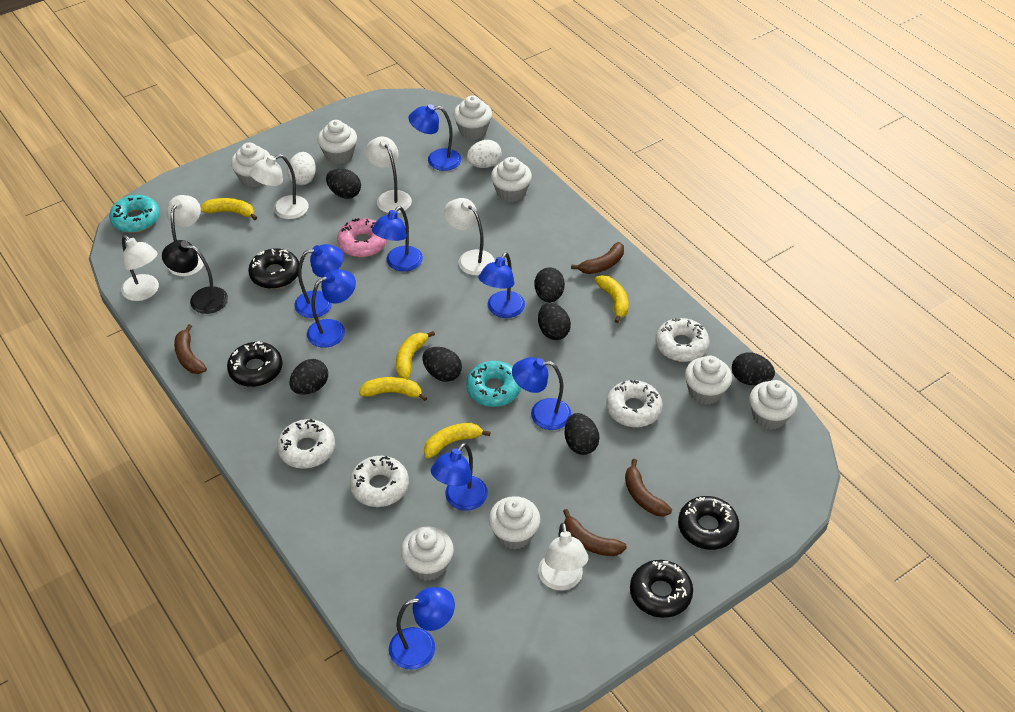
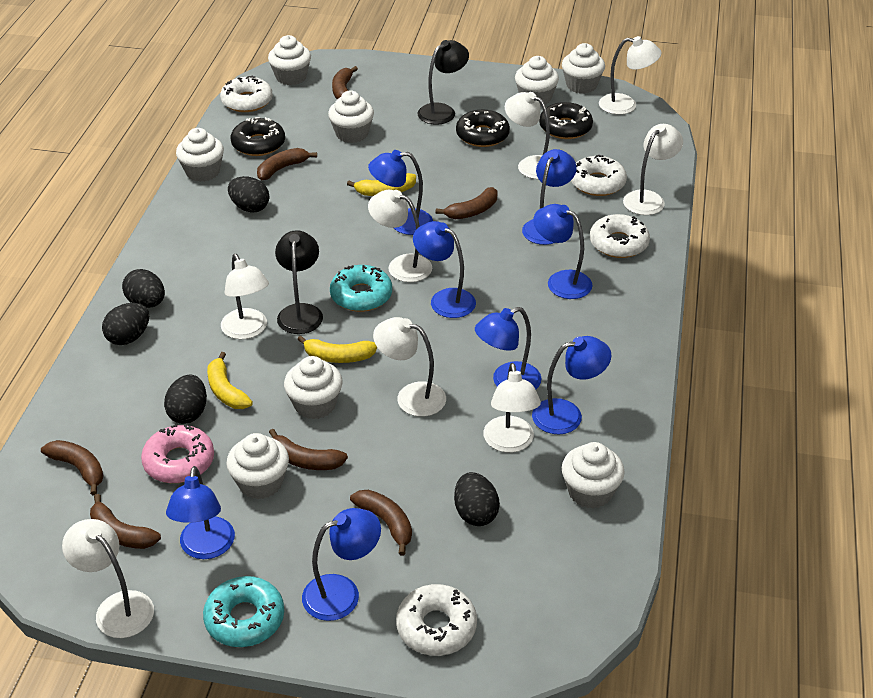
black donut: 4 -> 3
black egg: 7 -> 5
black lamp: 1 -> 2
brown banana: 4 -> 7
white egg: 2 -> 0
white lamp: 6 -> 8
yellow banana: 5 -> 3

